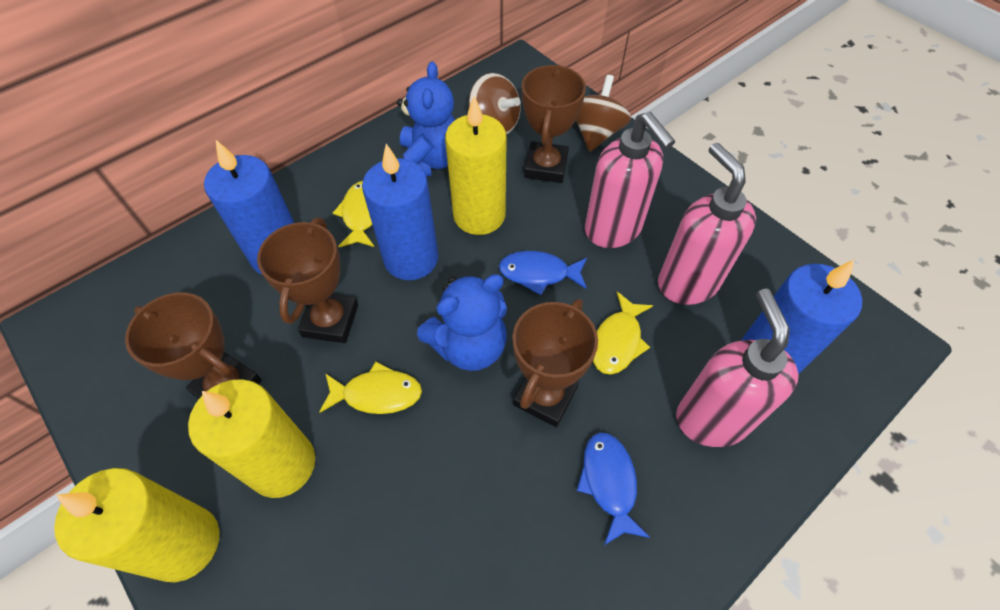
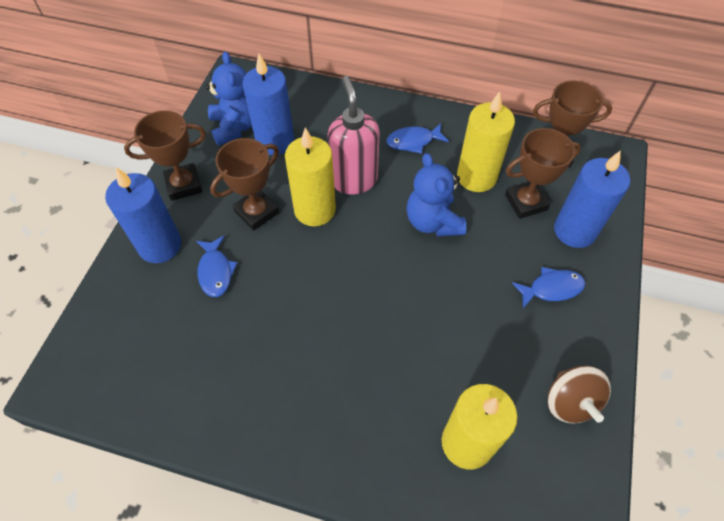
blue fish: 2 -> 3
brown spinning top: 2 -> 1
pink soap dispenser: 3 -> 1
yellow fish: 3 -> 0

